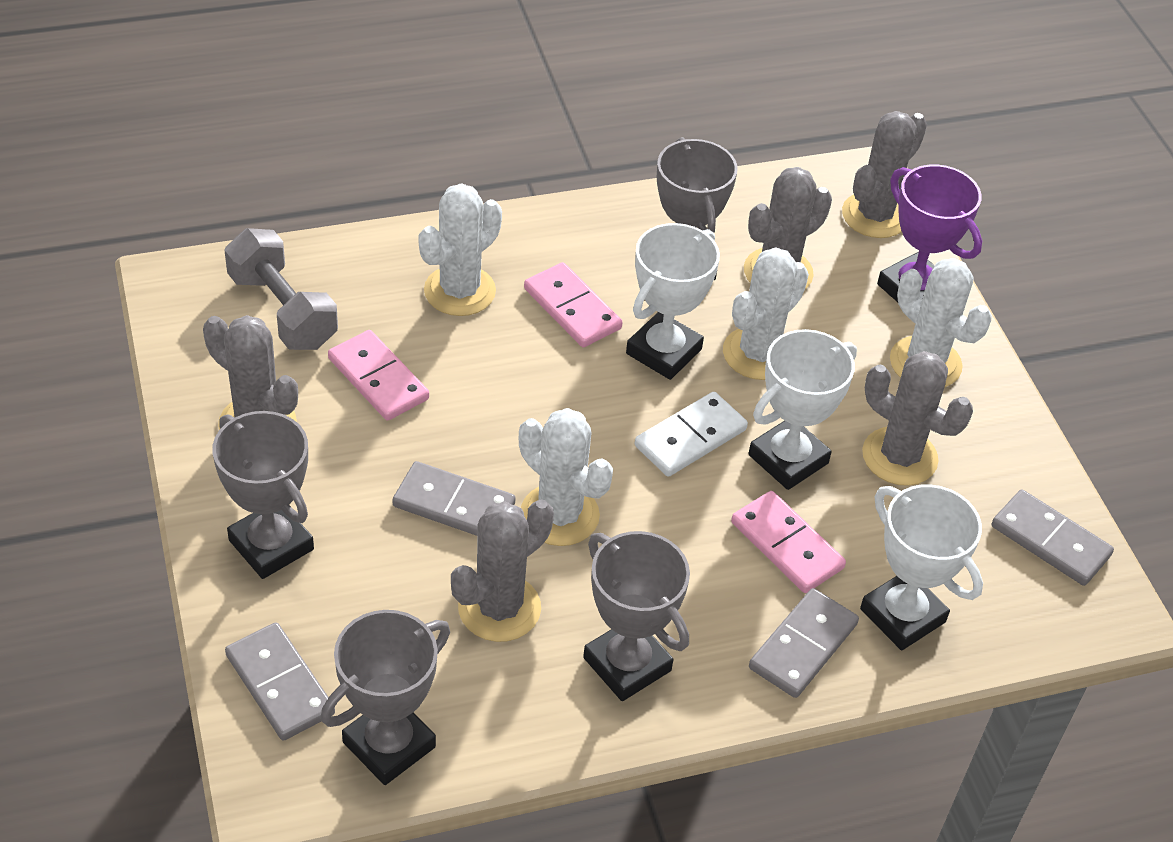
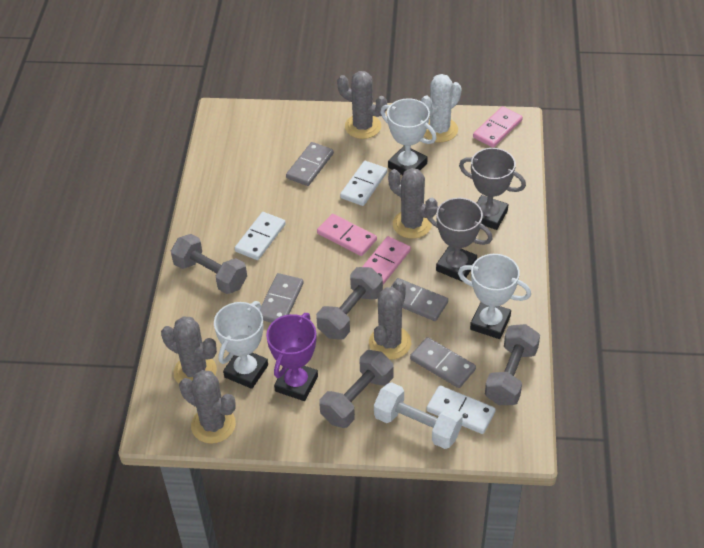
grey dumbbell: 1 -> 4
grey trophy: 4 -> 2
white cactus: 4 -> 1
white domino: 1 -> 3
white dumbbell: 0 -> 1

